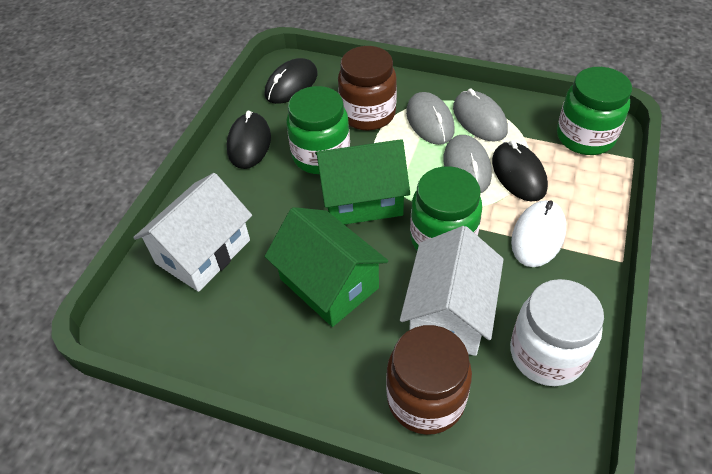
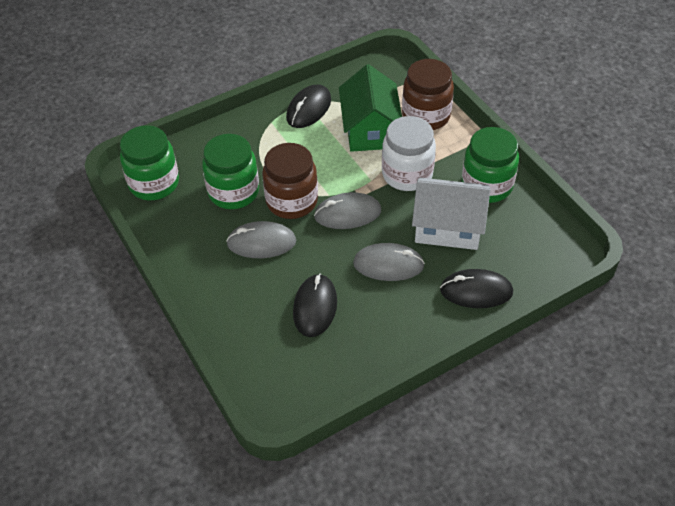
green house: 2 -> 1
white house: 2 -> 1
white mouse: 1 -> 0

